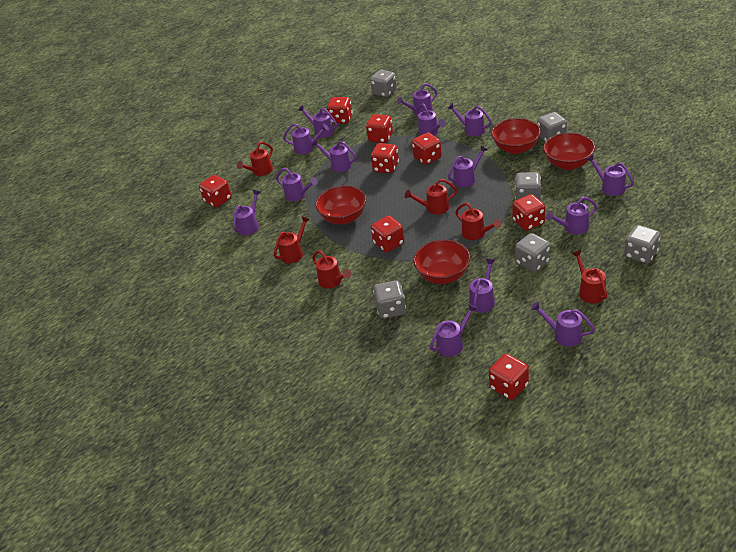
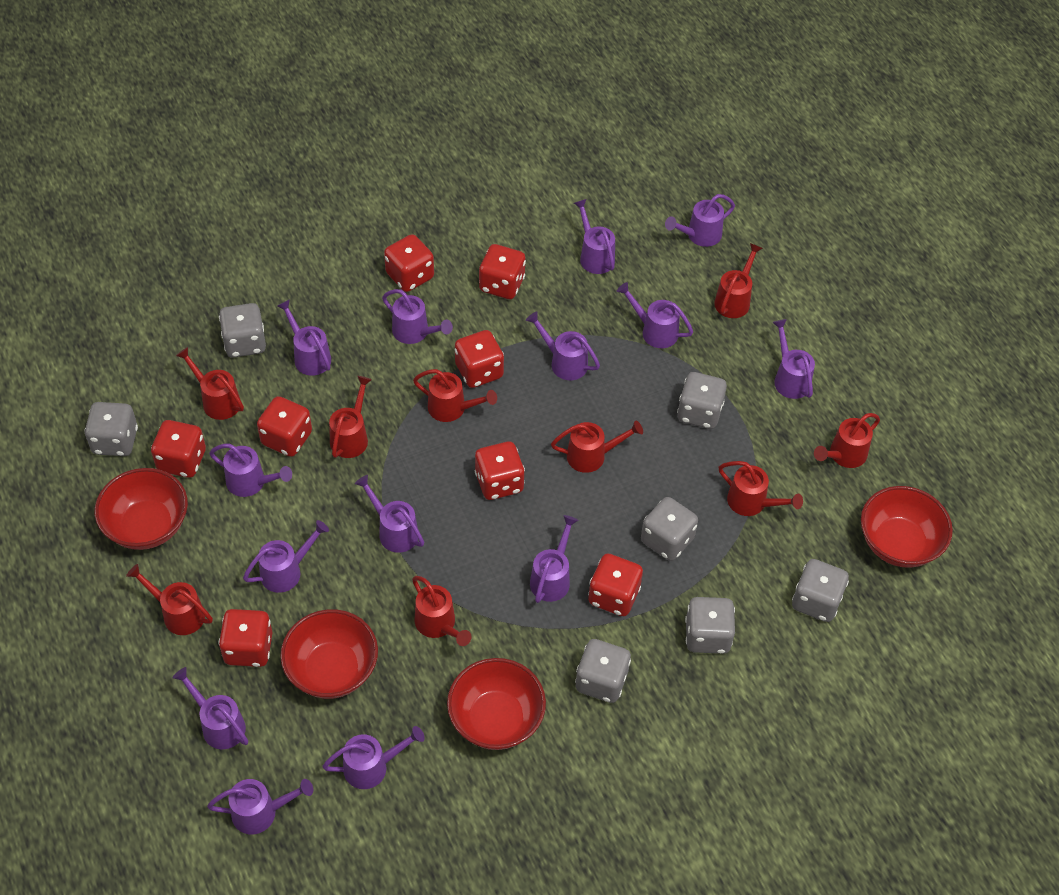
grey dice: 6 -> 7
red watering can: 6 -> 9

